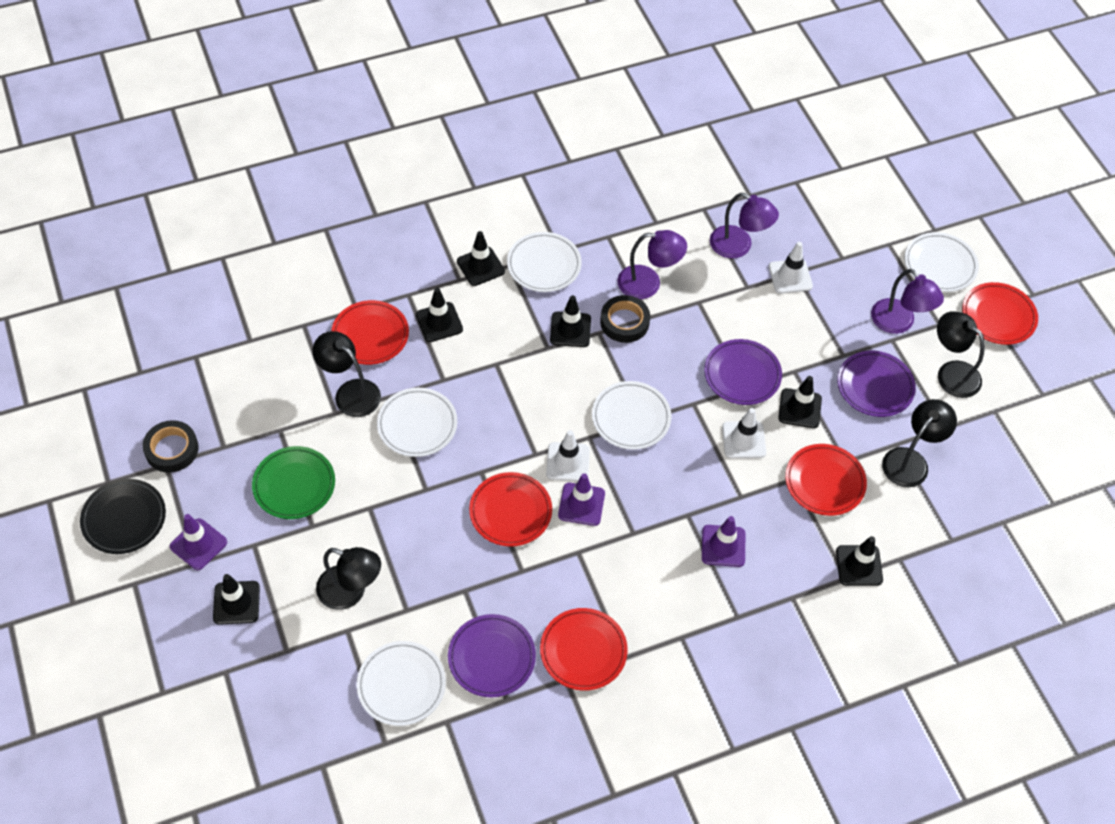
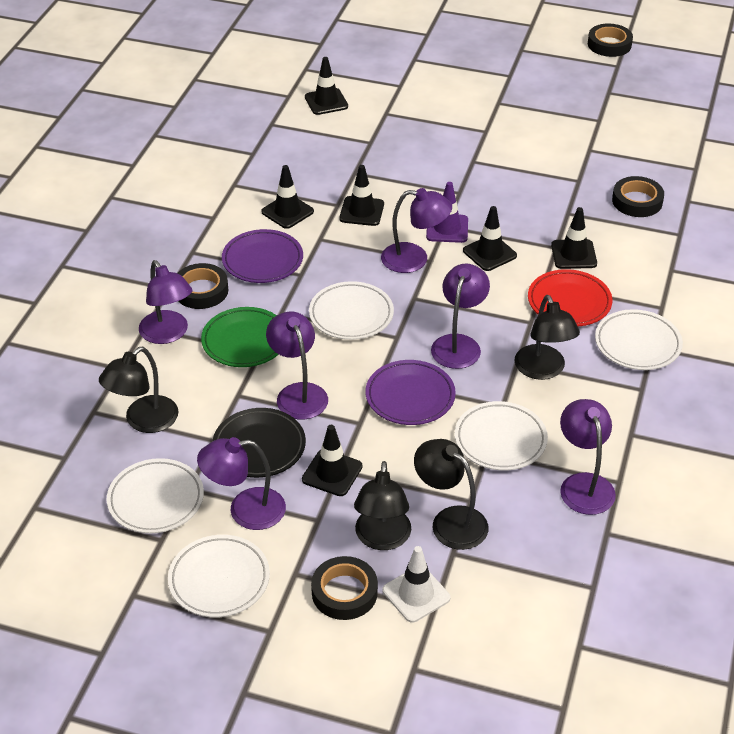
black tape: 2 -> 4
purple lamp: 3 -> 6
purple plate: 3 -> 2
purple traffic cone: 3 -> 1
red plate: 5 -> 1
white traffic cone: 3 -> 1

